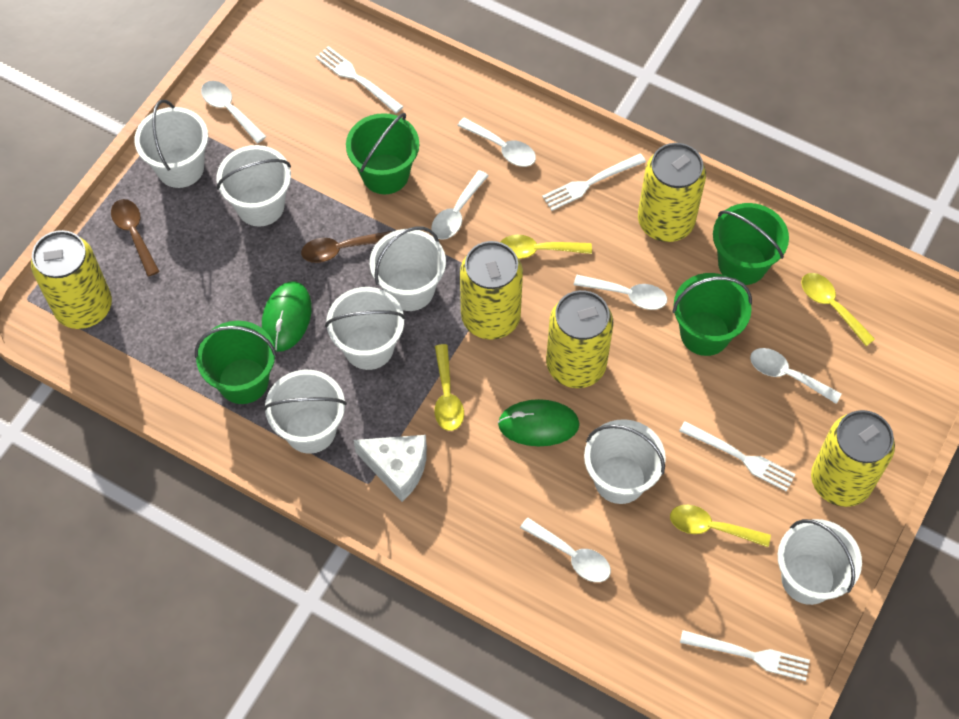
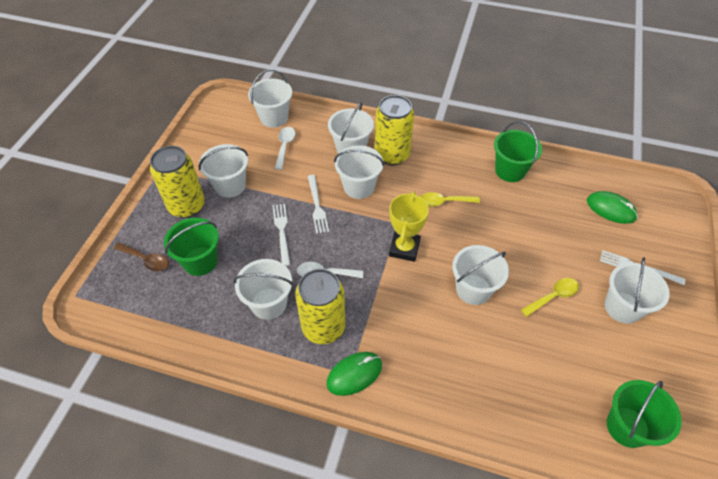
brown spoon: 2 -> 1
green bucket: 4 -> 3
white cheese: 1 -> 0
white fork: 4 -> 3
white spoon: 6 -> 2
yellow can: 5 -> 3
yellow spoon: 4 -> 2
yellow trophy: 0 -> 1

